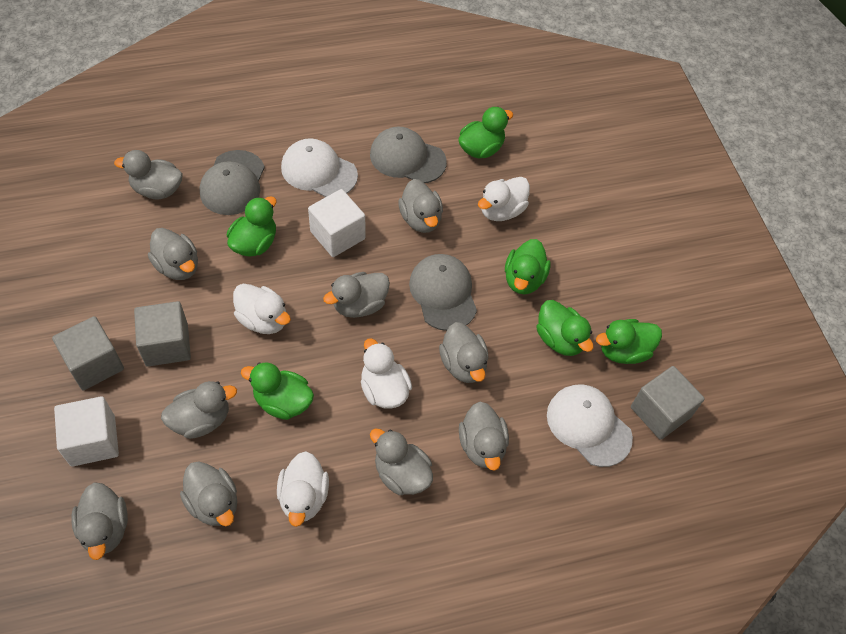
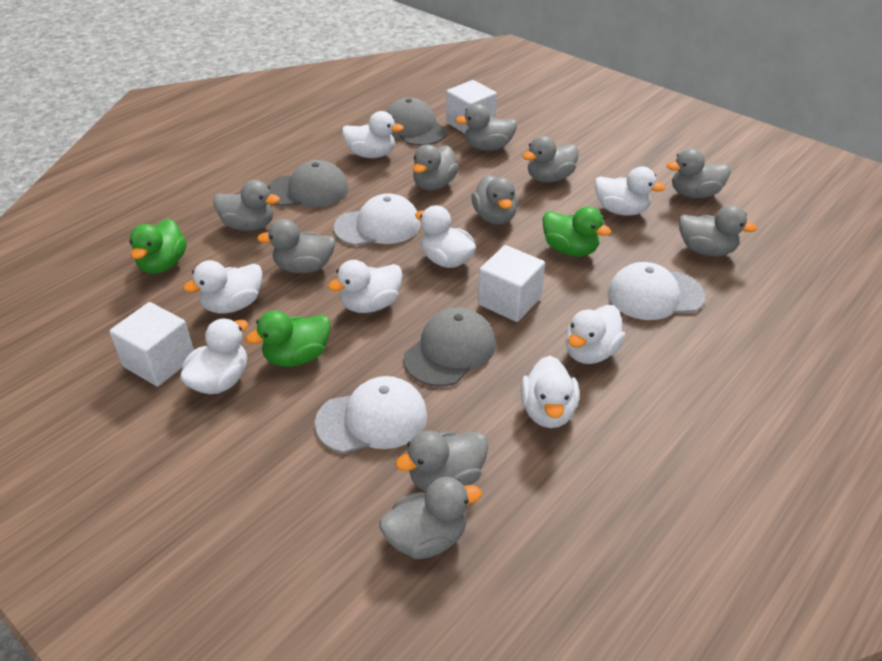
green duck: 6 -> 3
grey cube: 3 -> 0
white cap: 2 -> 3
white cube: 2 -> 3
white duck: 4 -> 8

